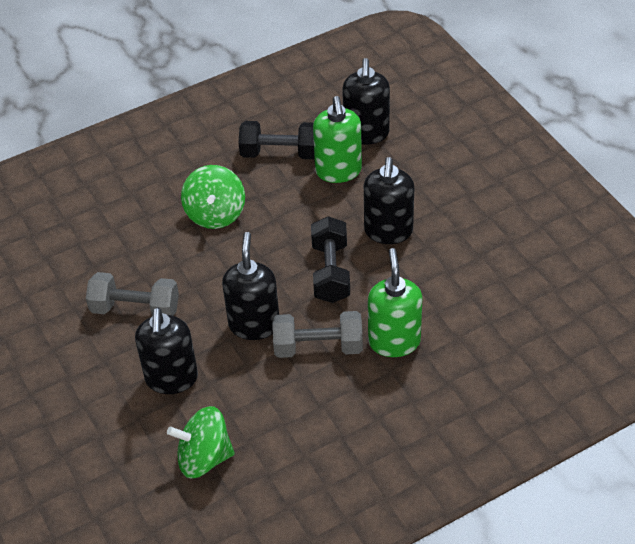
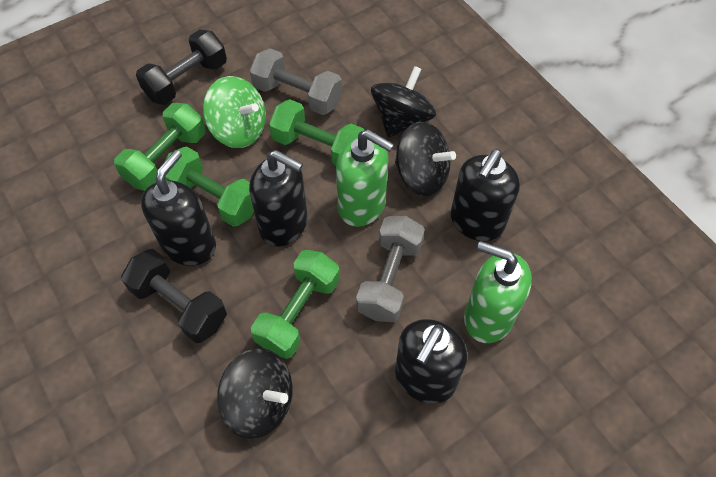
black spinning top: 0 -> 3
green dumbbell: 0 -> 4
green spinning top: 2 -> 1

